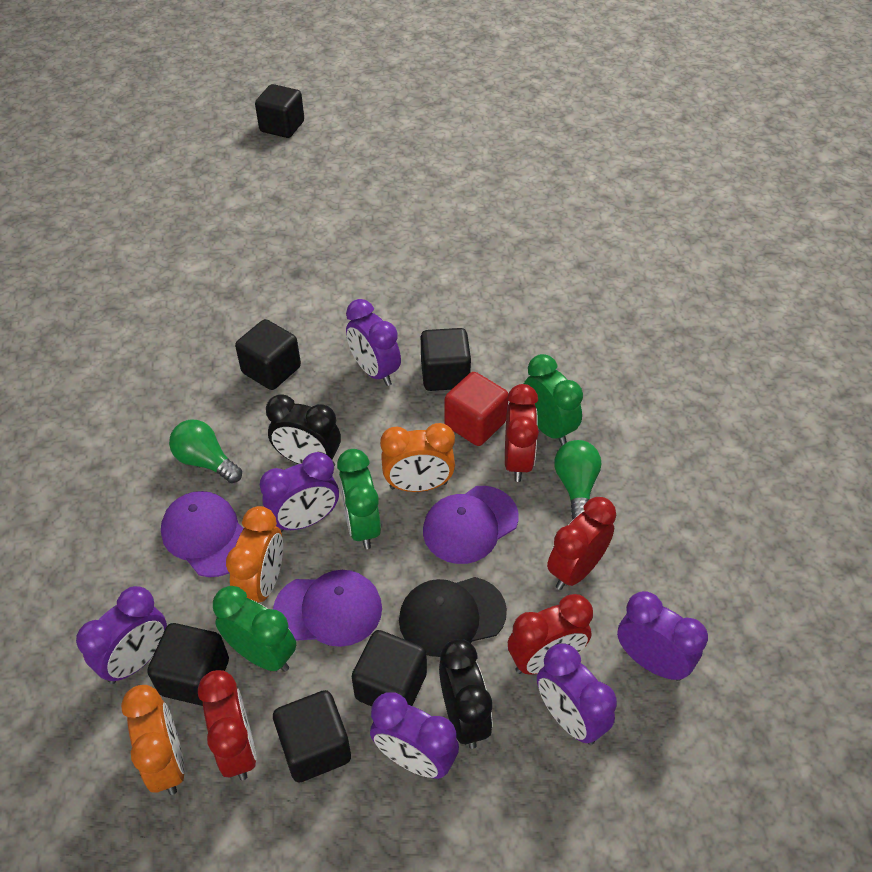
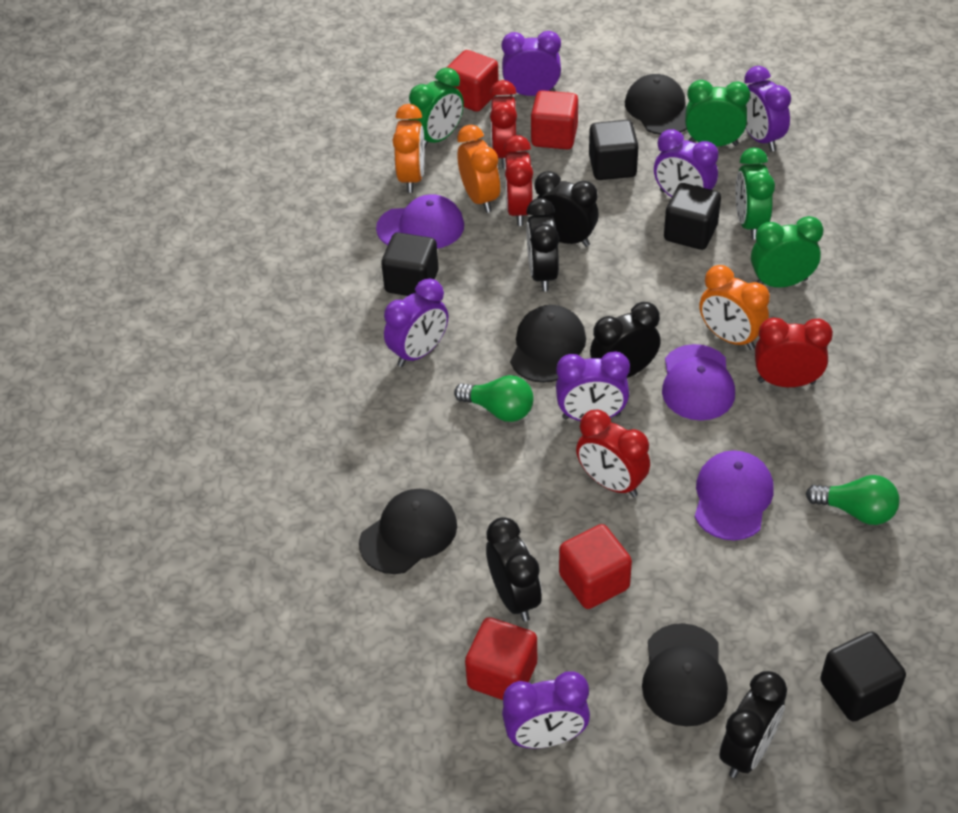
black cap: 1 -> 4
black clock: 2 -> 5
black cube: 6 -> 4
green clock: 3 -> 4
red cube: 1 -> 4

